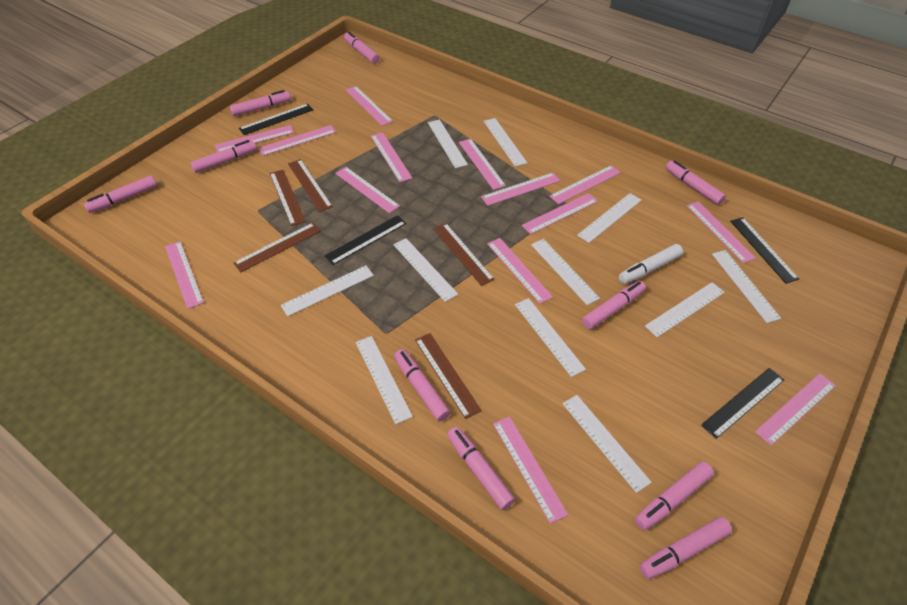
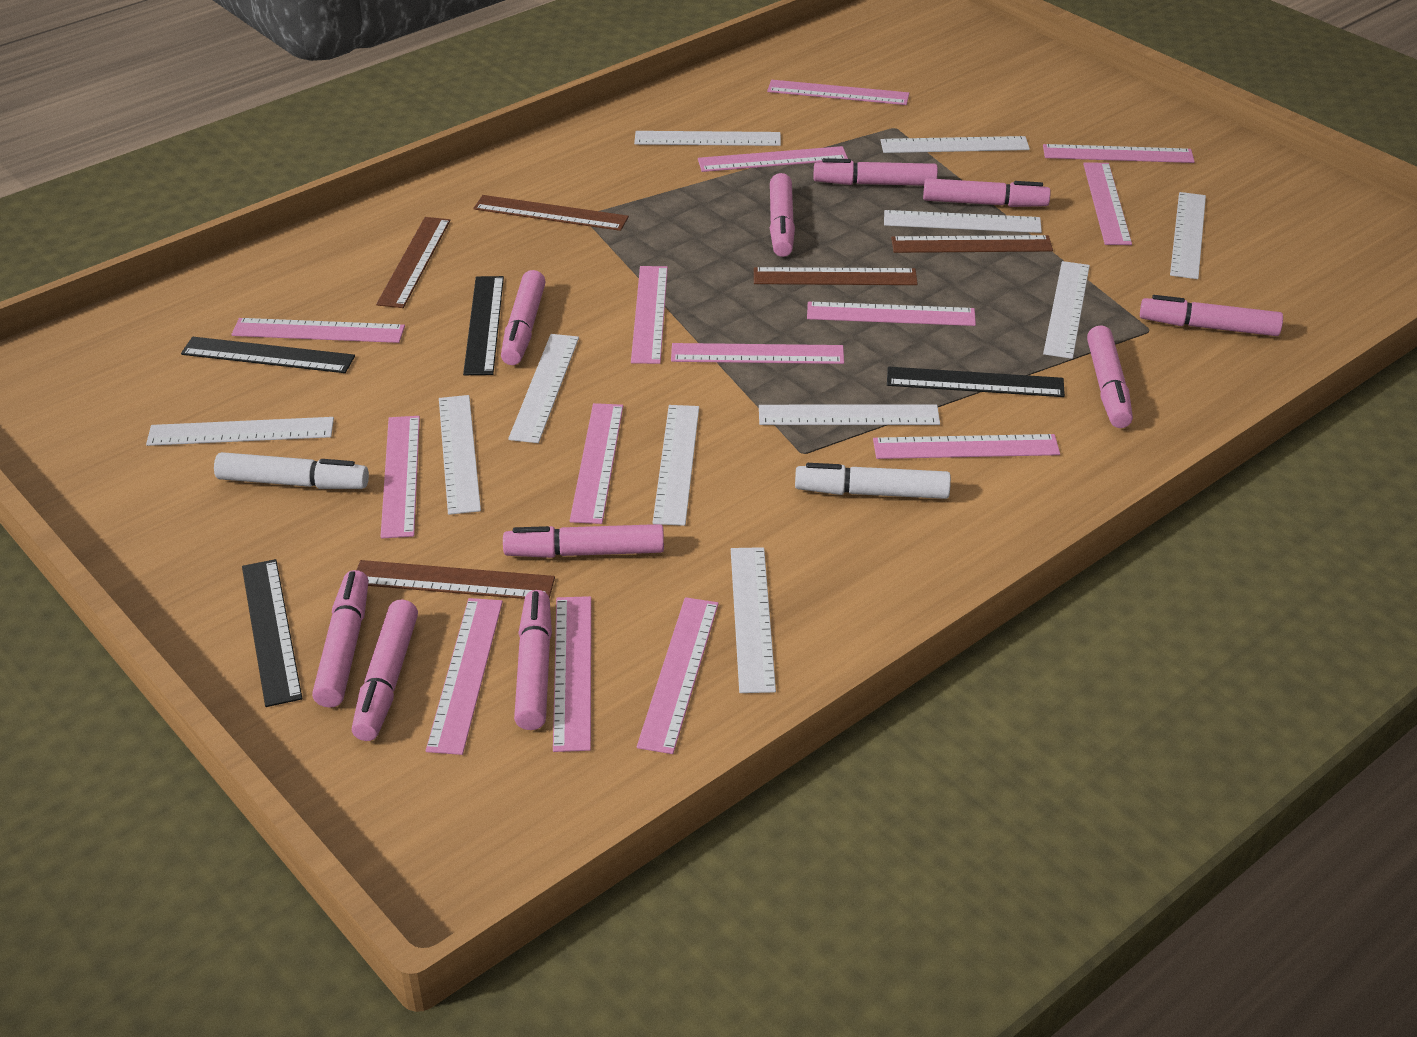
white marker: 1 -> 2

